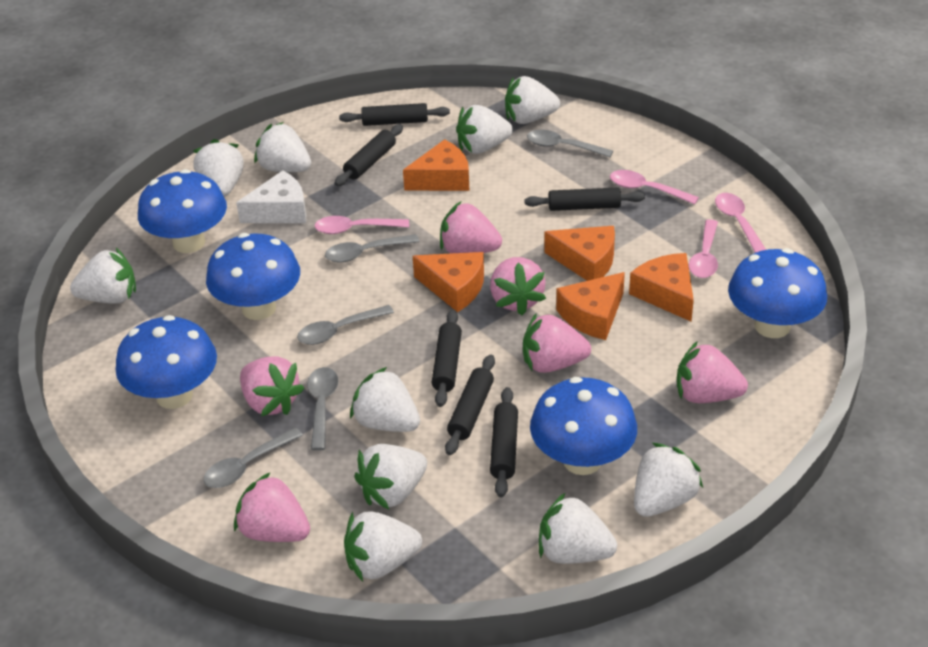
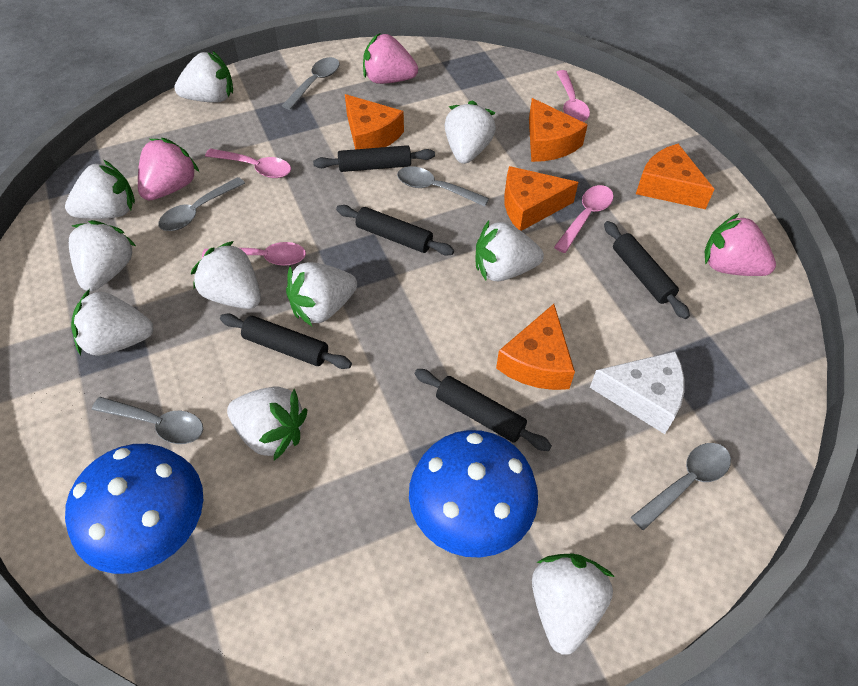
black rolling pin: 6 -> 5
blue mushroom: 5 -> 2
pink strawberry: 6 -> 3

